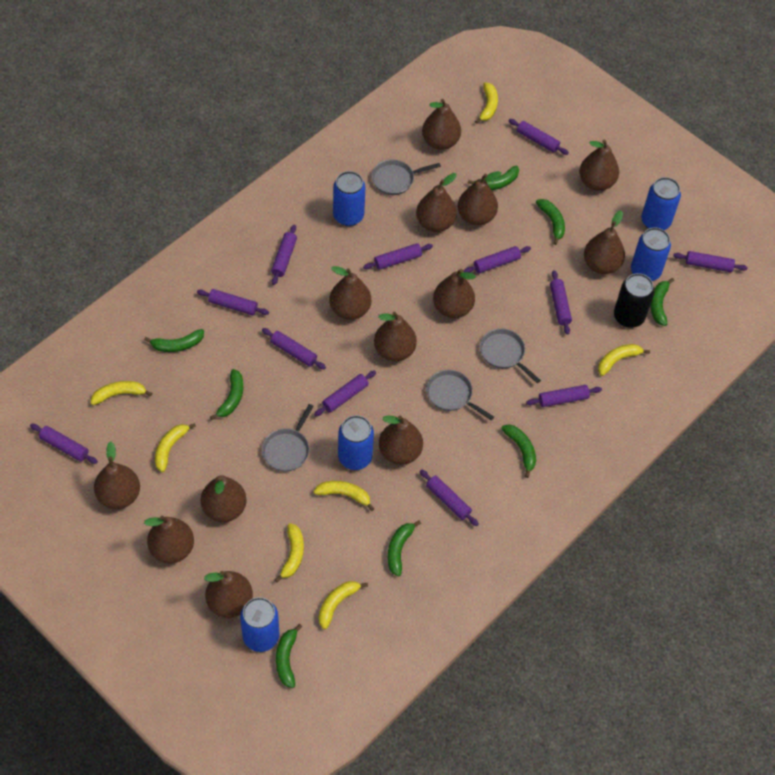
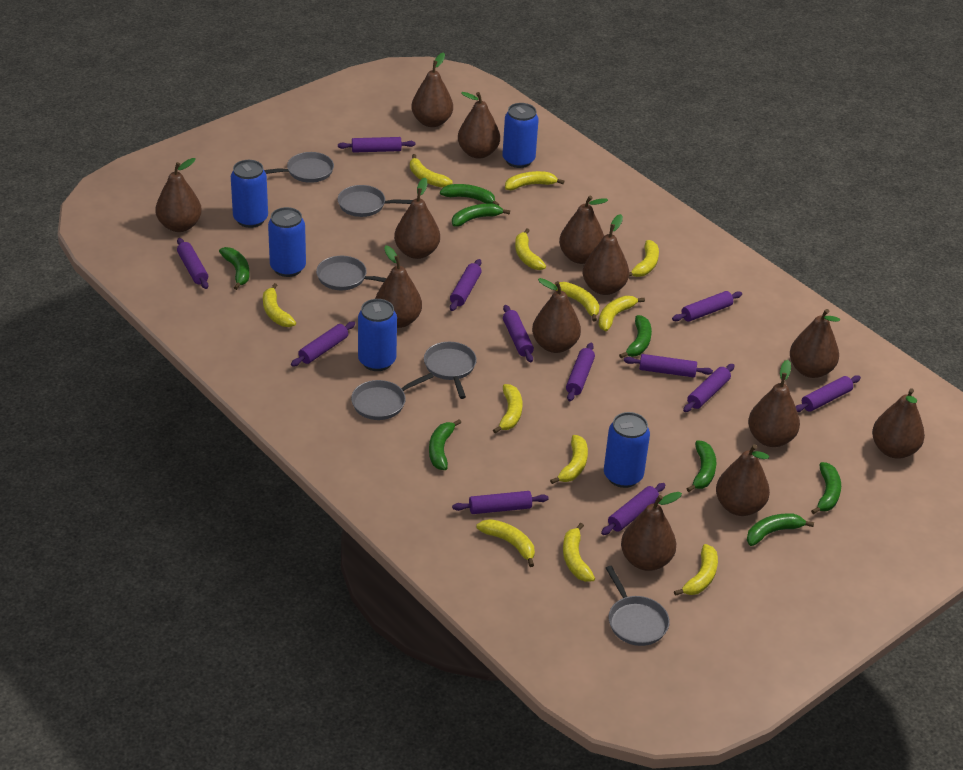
black can: 1 -> 0
grey pan: 4 -> 6
yellow banana: 7 -> 12

